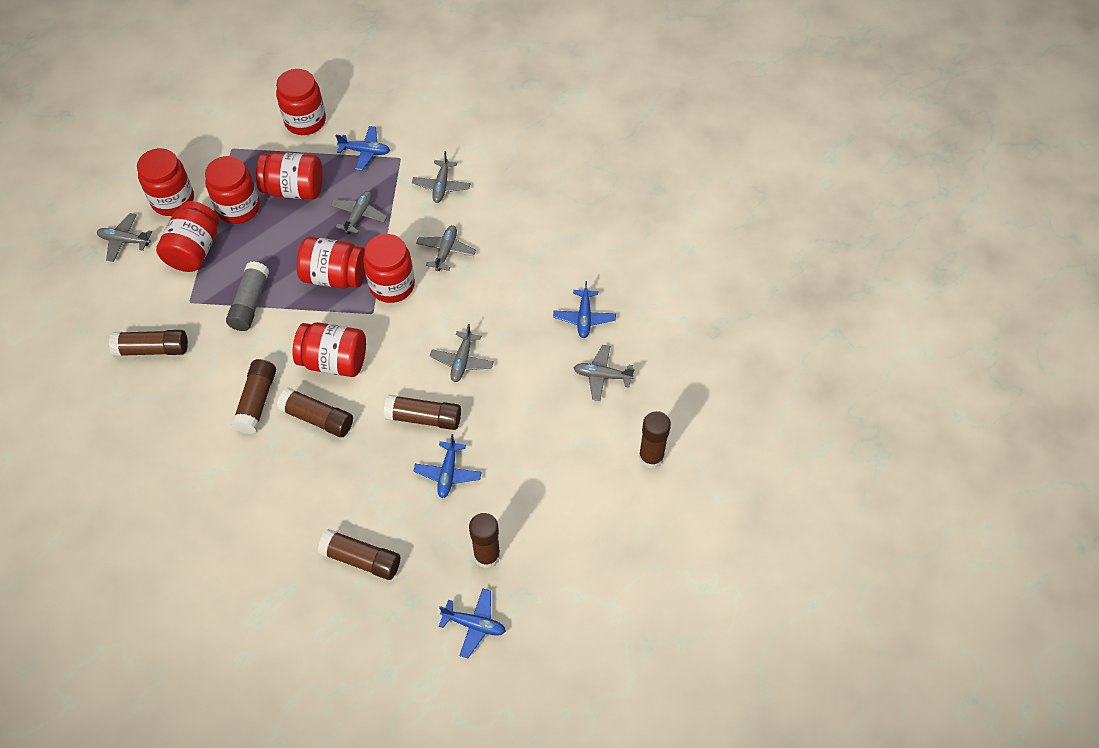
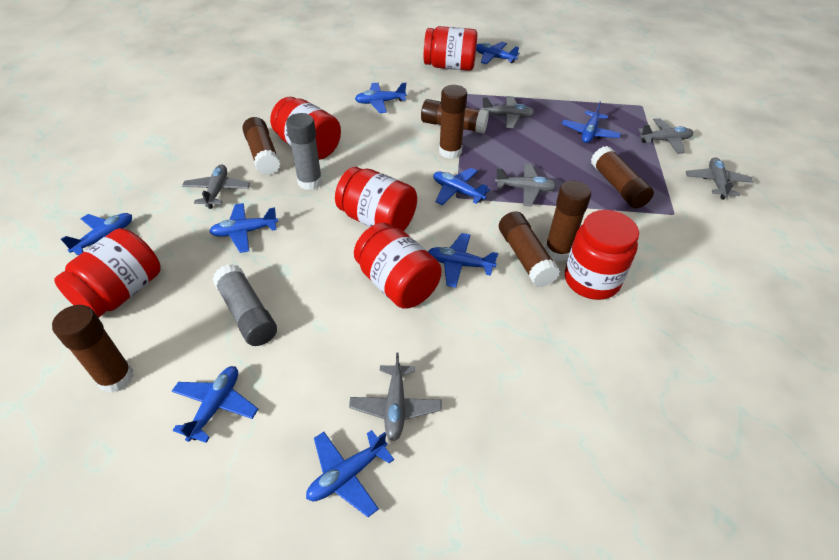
blue plane: 4 -> 9
grey glue stick: 1 -> 2
red jar: 8 -> 6

